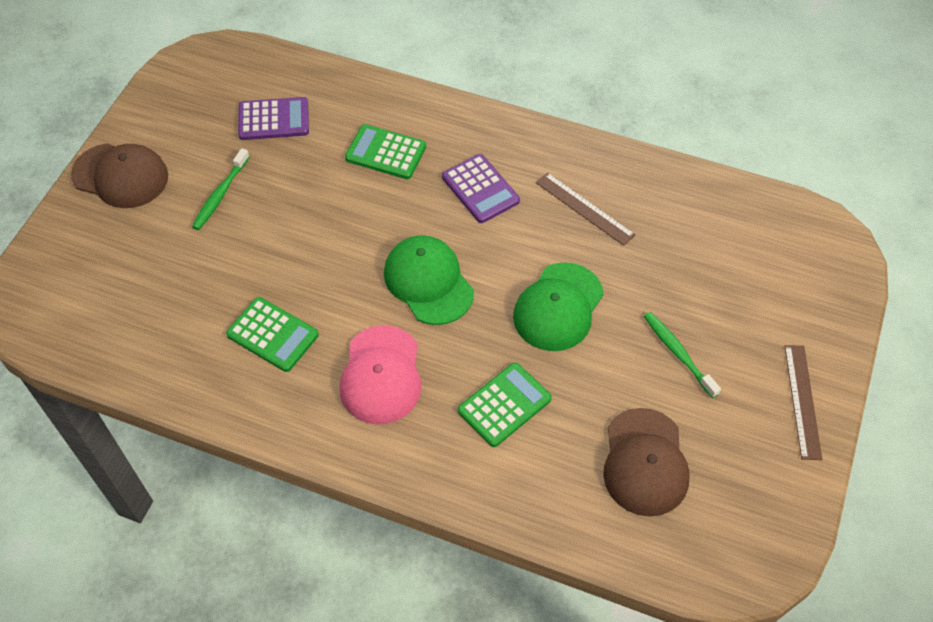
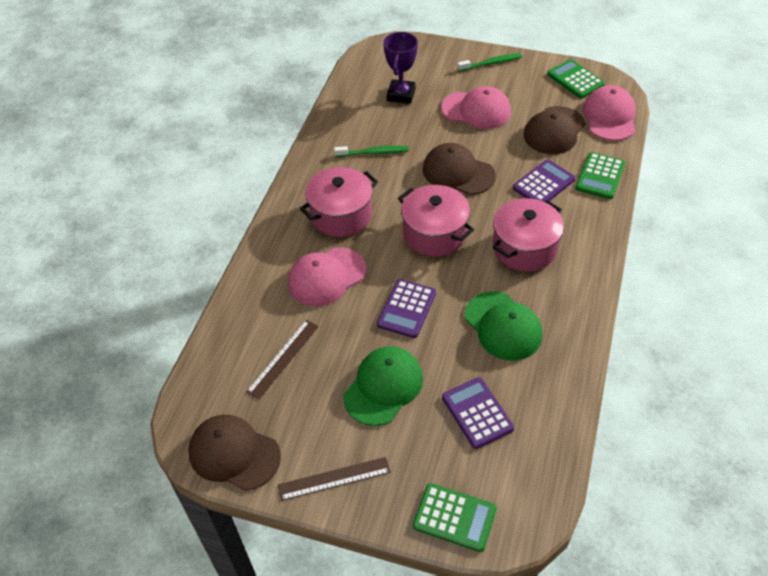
brown cap: 2 -> 3
pink cap: 1 -> 3
pink pot: 0 -> 3
purple calculator: 2 -> 3
purple trophy: 0 -> 1

